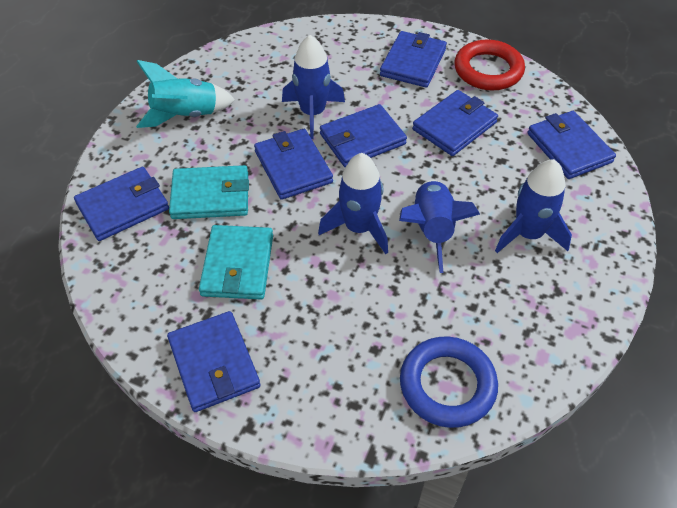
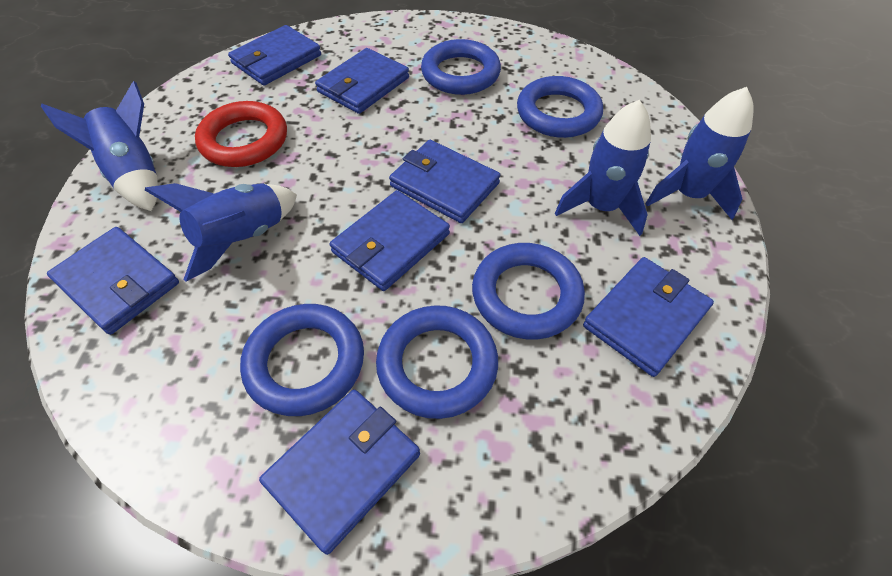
blue ring: 1 -> 5
turquoise rocket: 1 -> 0
turquoise wallet: 2 -> 0

